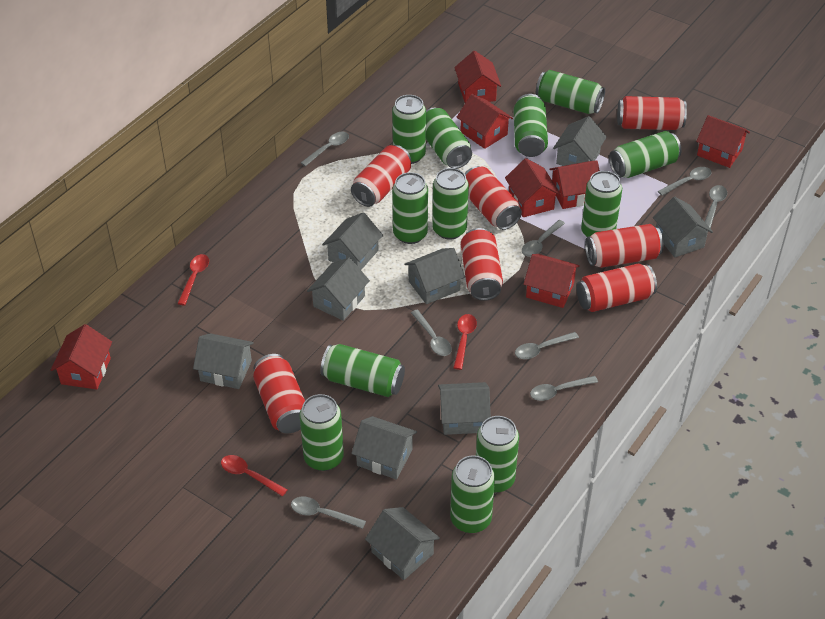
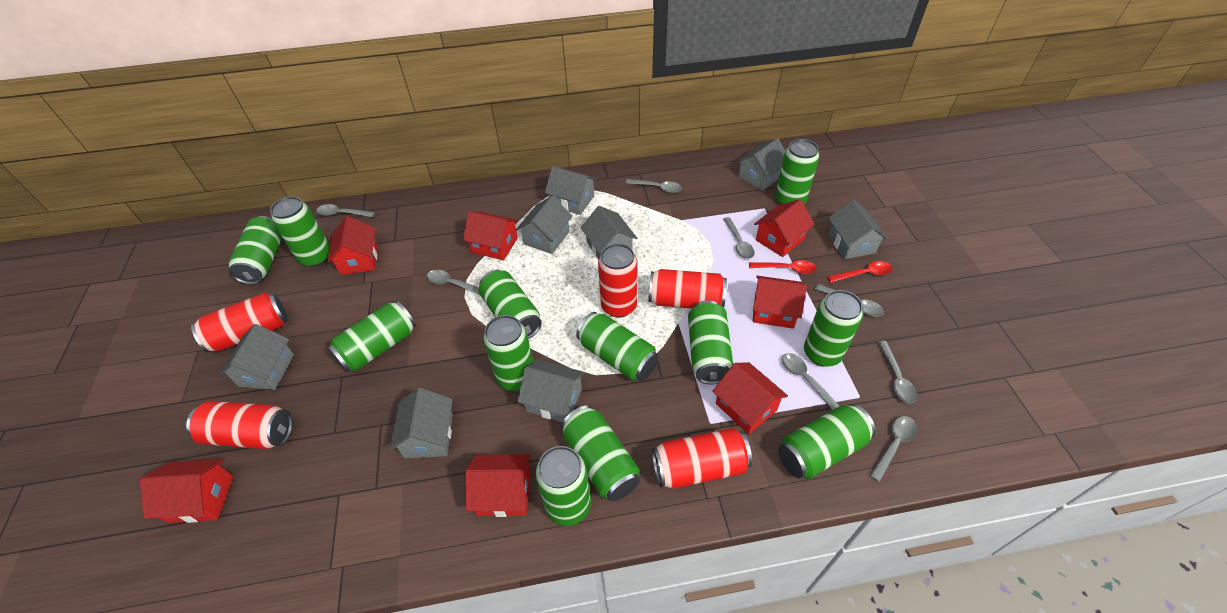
grey house: 9 -> 8
red can: 7 -> 5
red spoon: 3 -> 2

